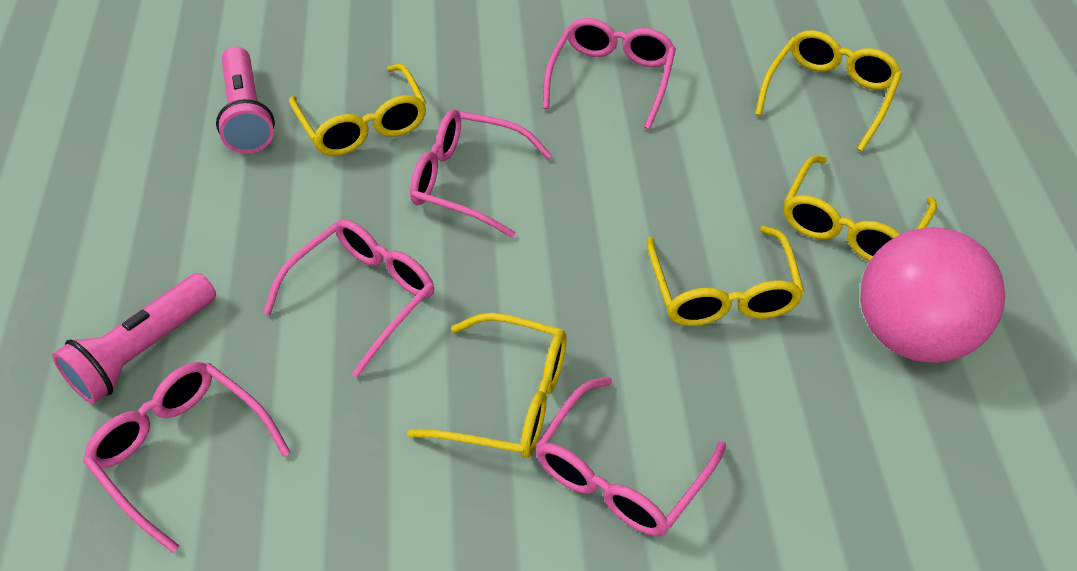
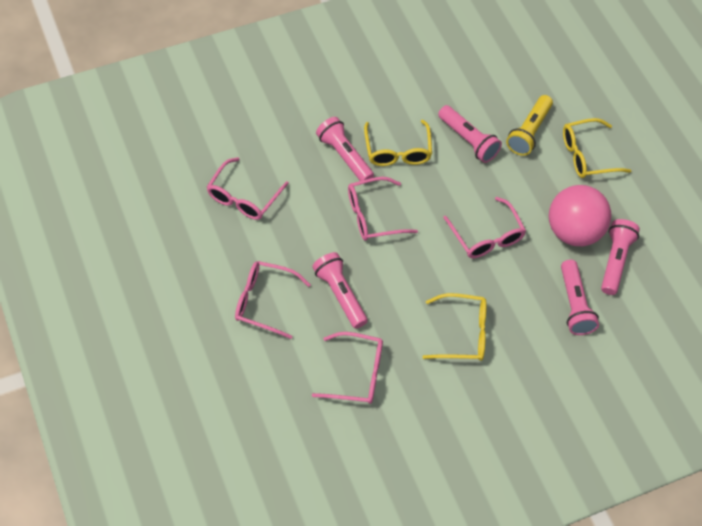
pink flashlight: 2 -> 5
yellow flashlight: 0 -> 1
yellow glasses: 5 -> 3

